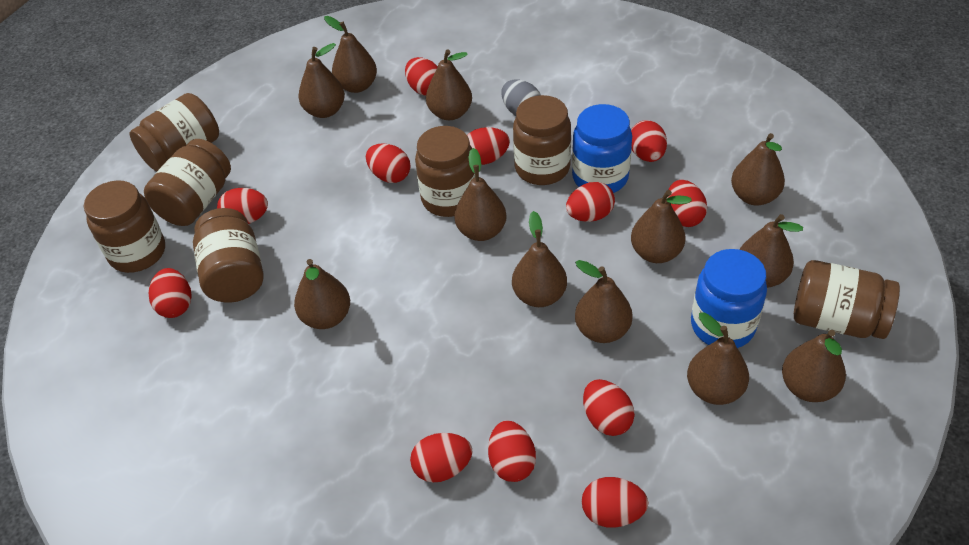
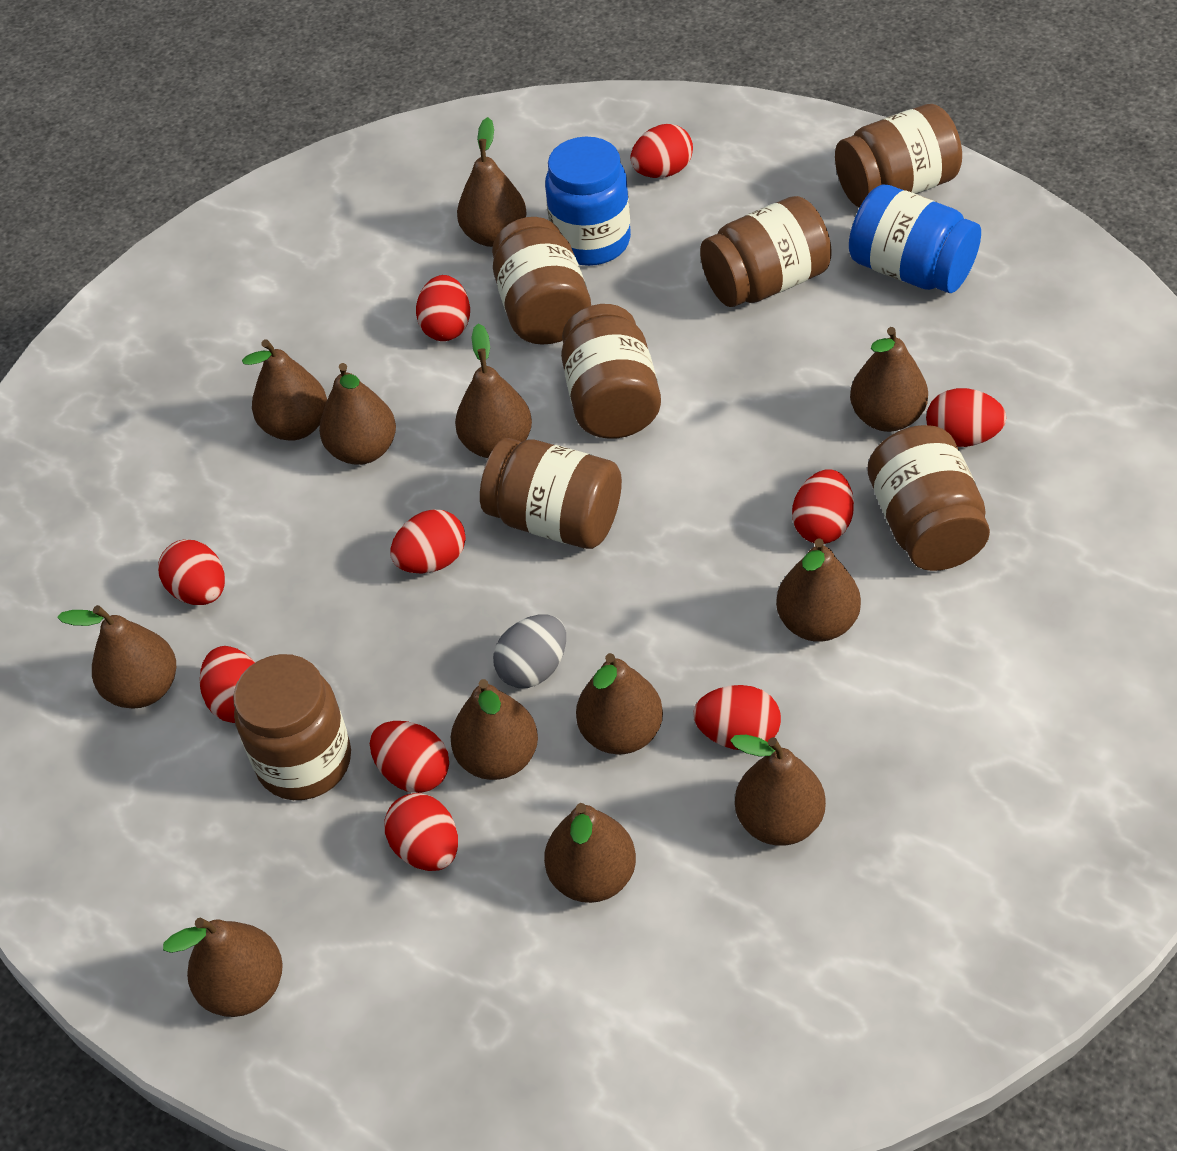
red egg: 12 -> 10

